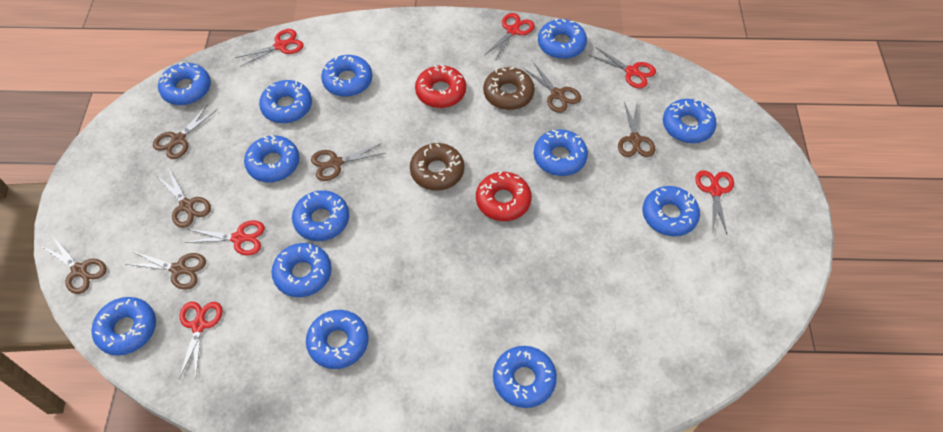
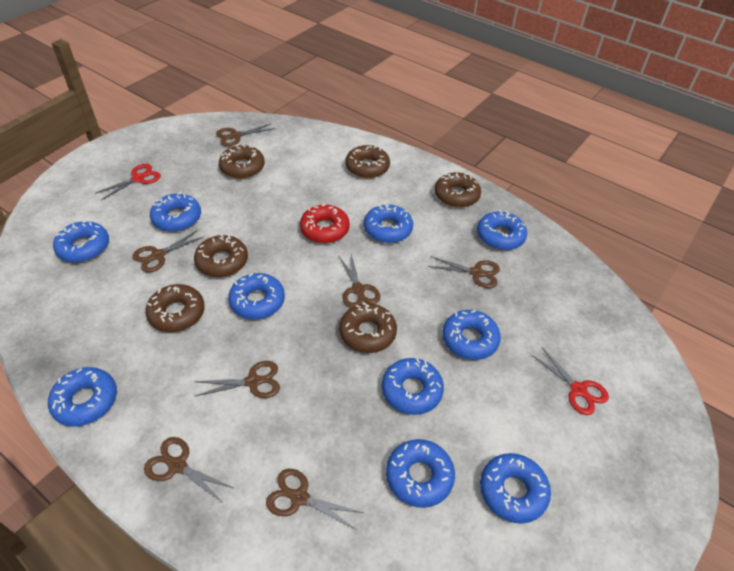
blue donut: 13 -> 10
brown donut: 2 -> 6
red donut: 2 -> 1
red scissors: 6 -> 2

